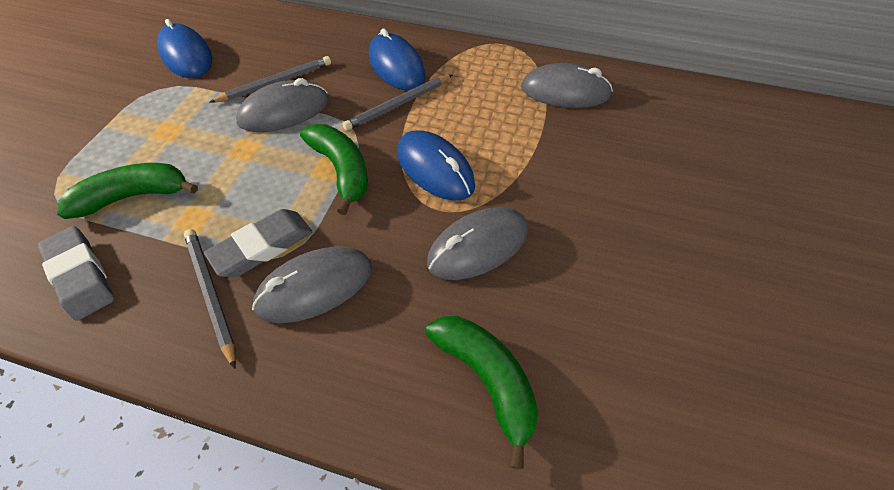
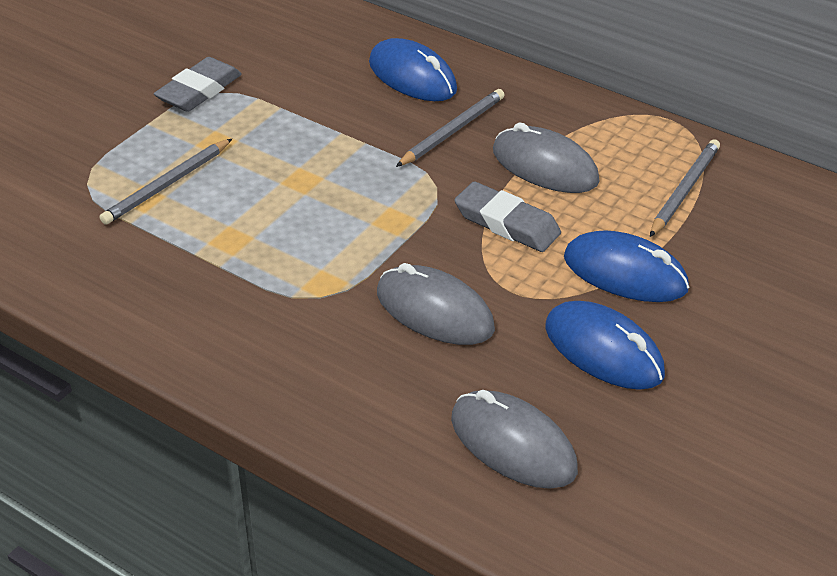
green banana: 3 -> 0
grey mouse: 4 -> 3

